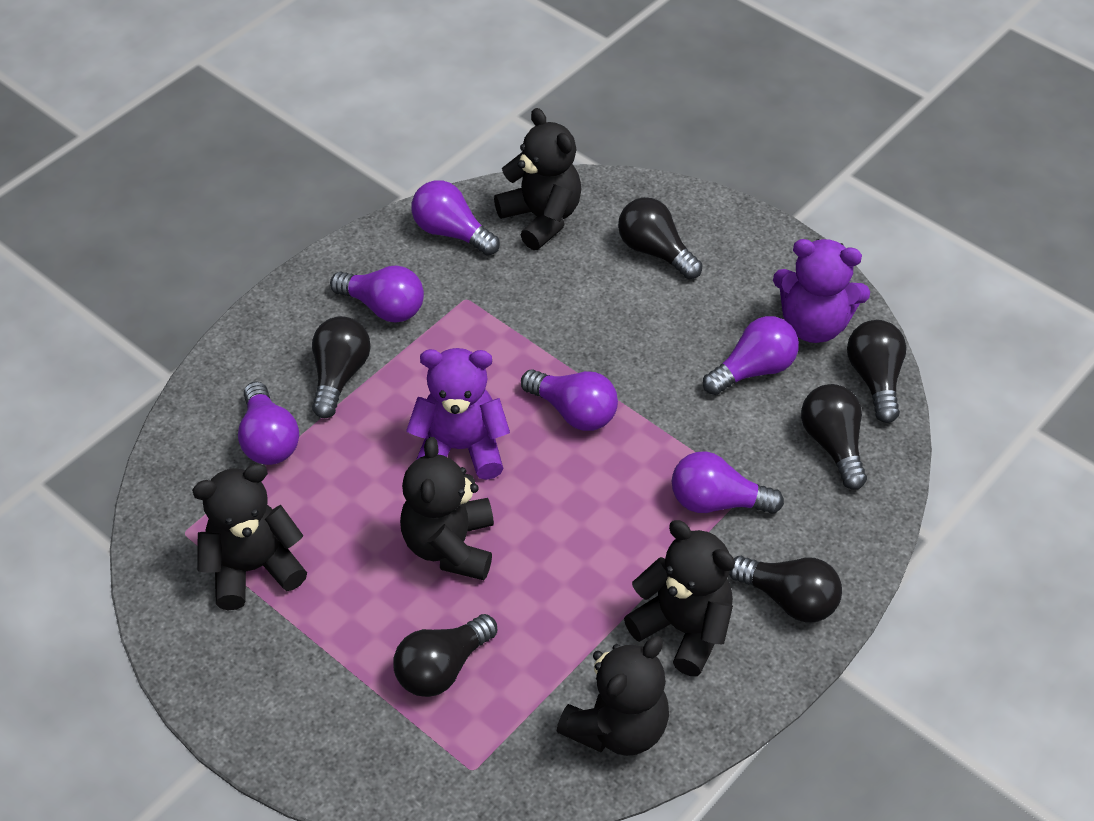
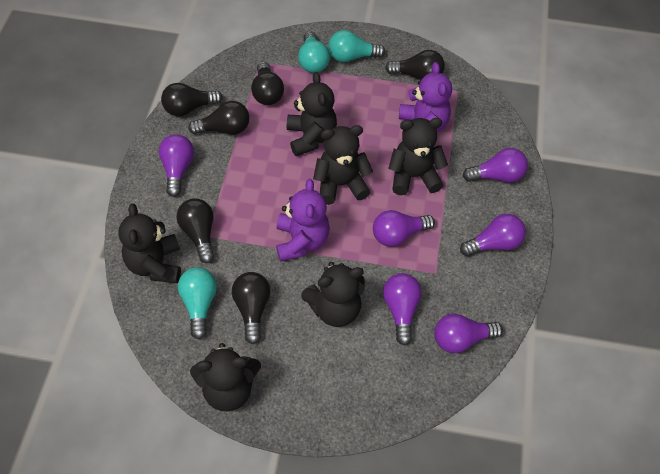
black teddy bear: 5 -> 6
turquoise light bulb: 0 -> 3

